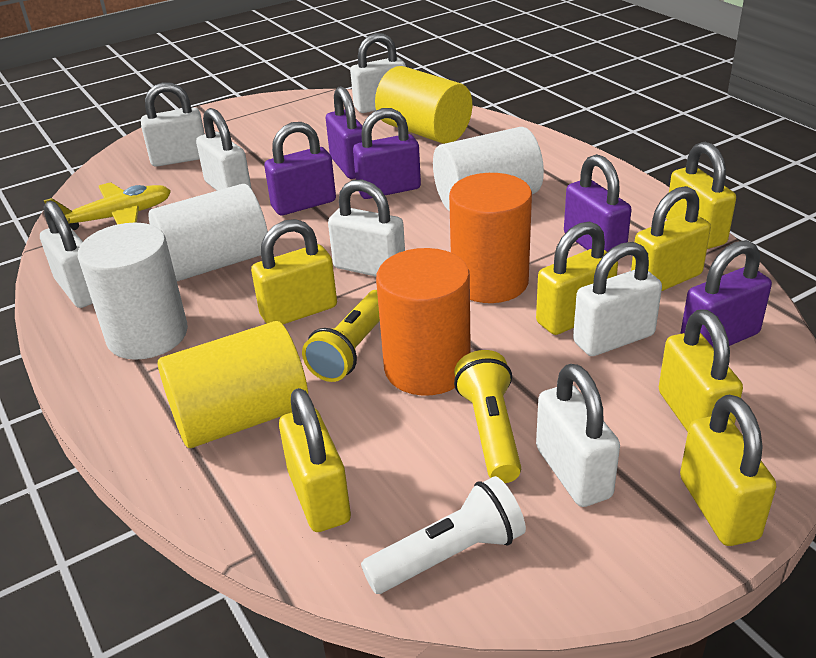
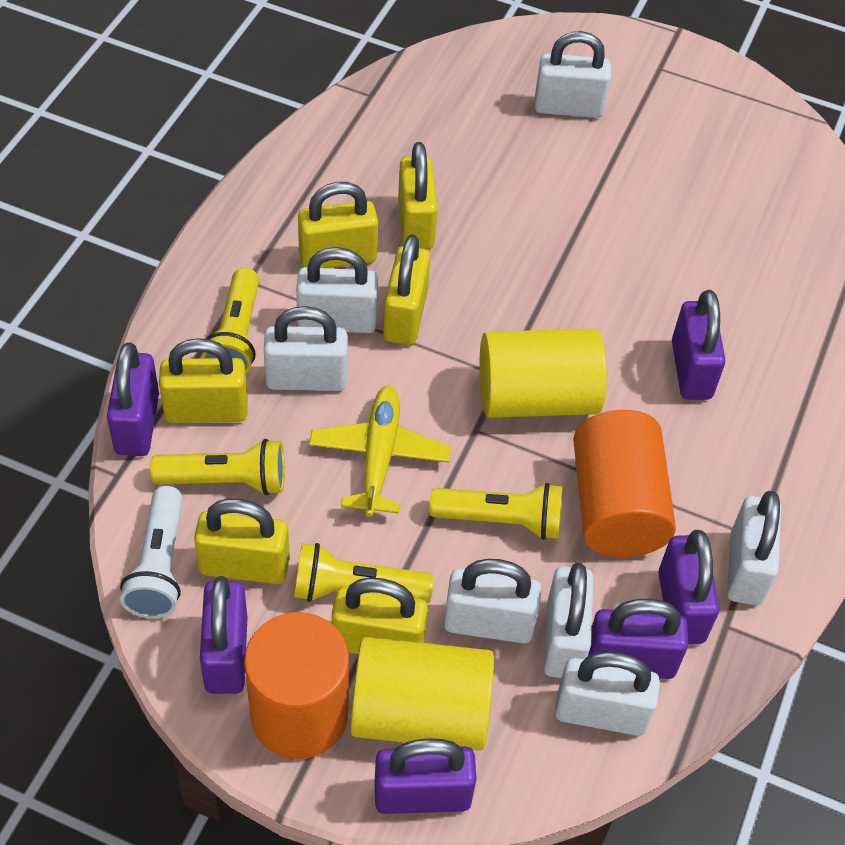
purple padlock: 5 -> 6
white cylinder: 3 -> 0
yellow flashlight: 2 -> 4
yellow padlock: 7 -> 6

